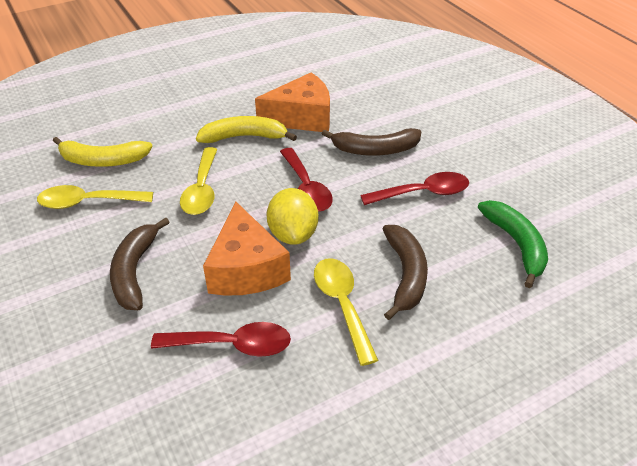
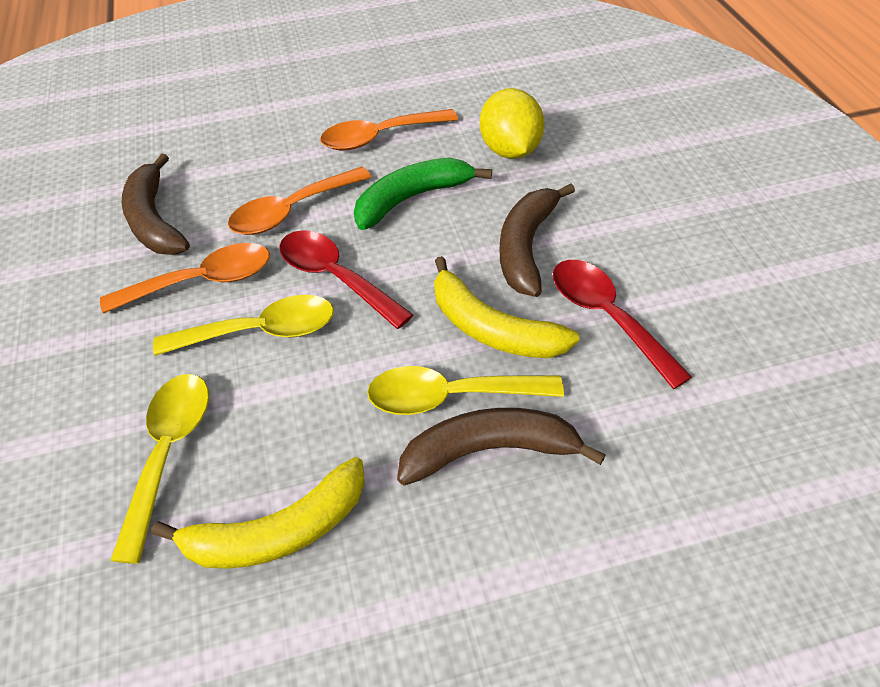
orange cheese: 2 -> 0
orange spoon: 0 -> 3
red spoon: 3 -> 2

